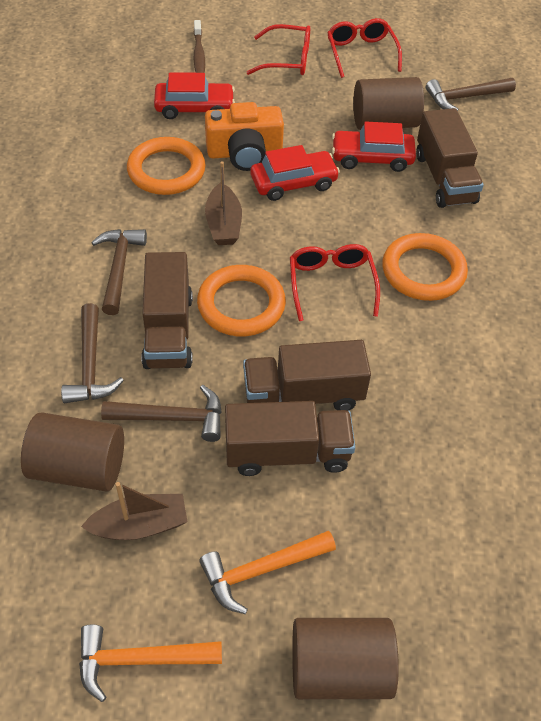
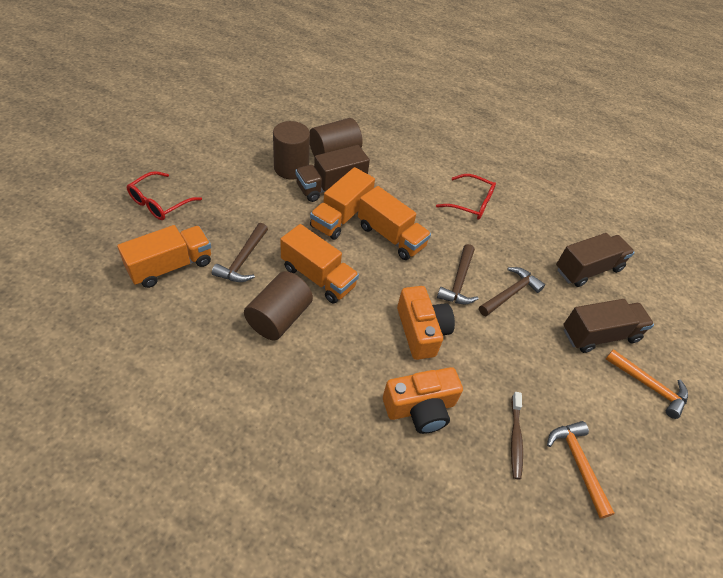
brown boat: 2 -> 0
brown hammer: 4 -> 3
brown truck: 4 -> 3
orange camera: 1 -> 2
orange ring: 3 -> 0
orange truck: 0 -> 4
red car: 3 -> 0
red glasses: 3 -> 2

